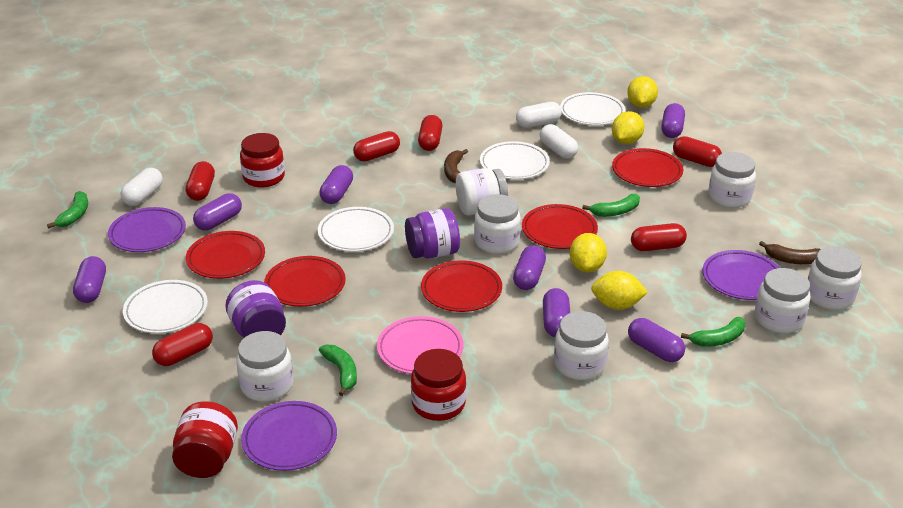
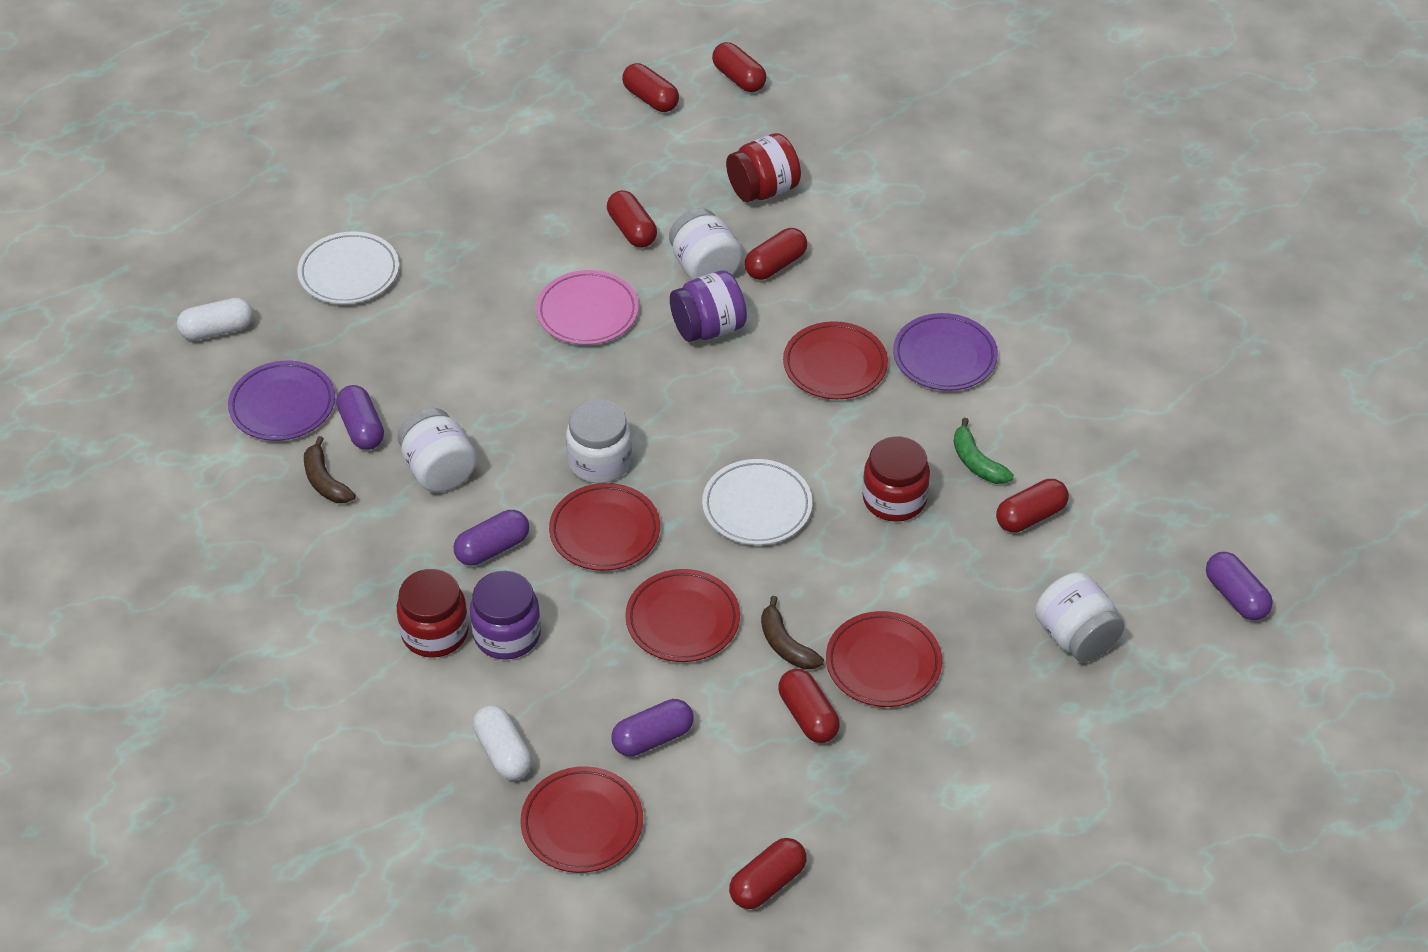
green banana: 4 -> 1
purple capsule: 7 -> 4
purple plate: 3 -> 2
red capsule: 6 -> 7
white capsule: 3 -> 2
white jar: 7 -> 4
white plate: 4 -> 2
yellow lemon: 4 -> 0

